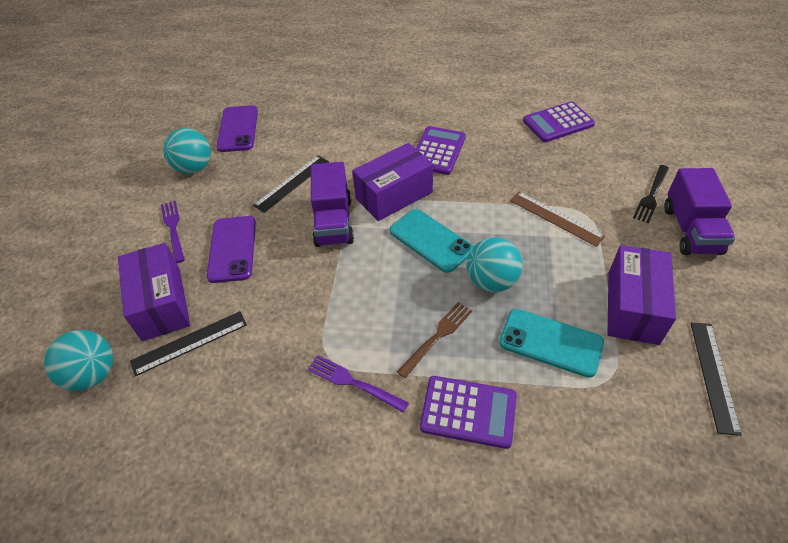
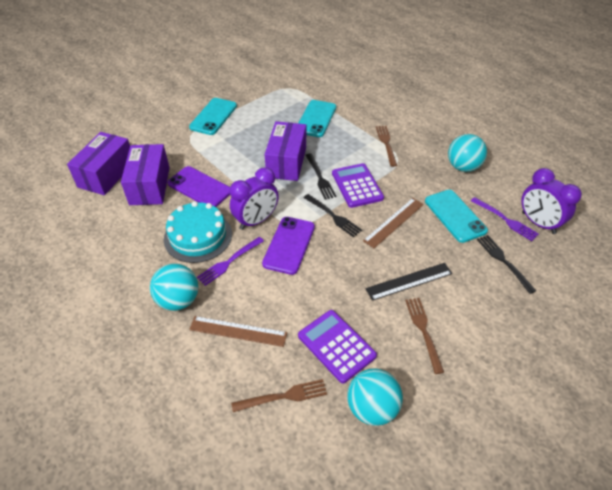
black fork: 1 -> 3
black ruler: 3 -> 1
brown fork: 1 -> 3
brown ruler: 1 -> 2
purple calculator: 3 -> 2
purple clock: 0 -> 2
purple truck: 2 -> 0
turquoise cake: 0 -> 1
turquoise phone: 2 -> 3

